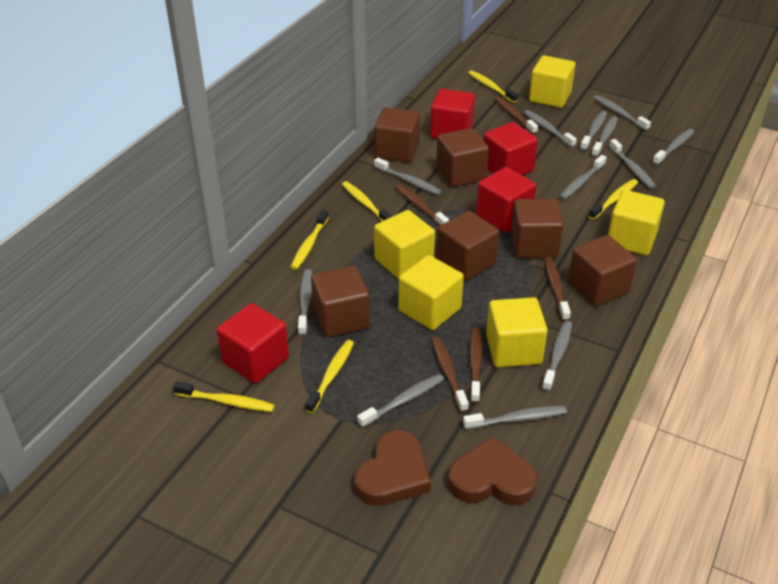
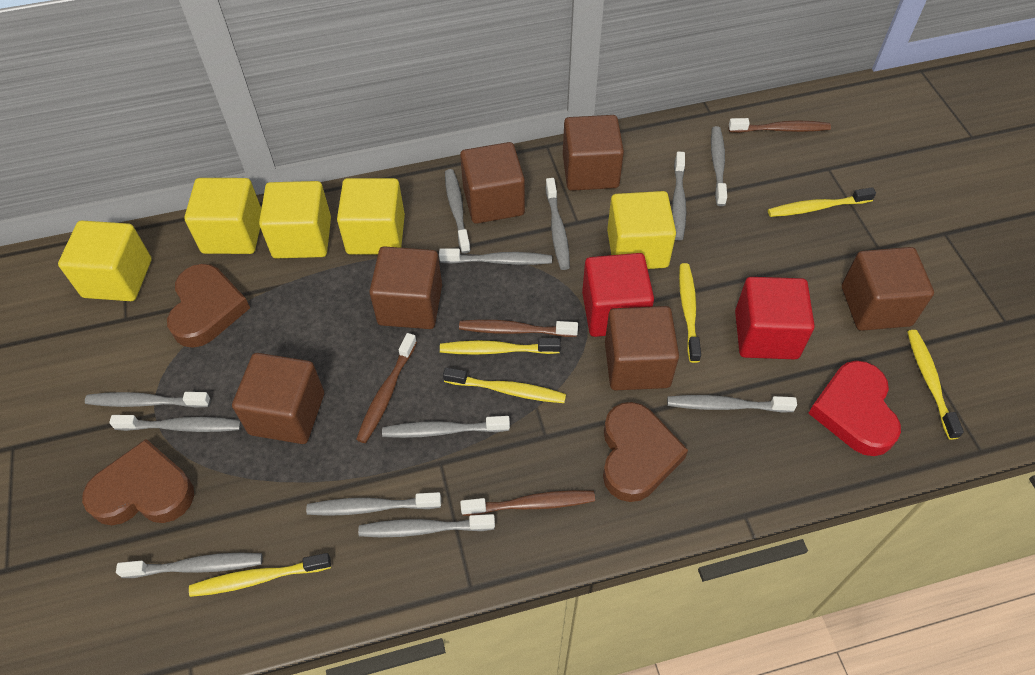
brown heart: 2 -> 3
brown toothbrush: 5 -> 4
red cube: 4 -> 2
red heart: 0 -> 1

